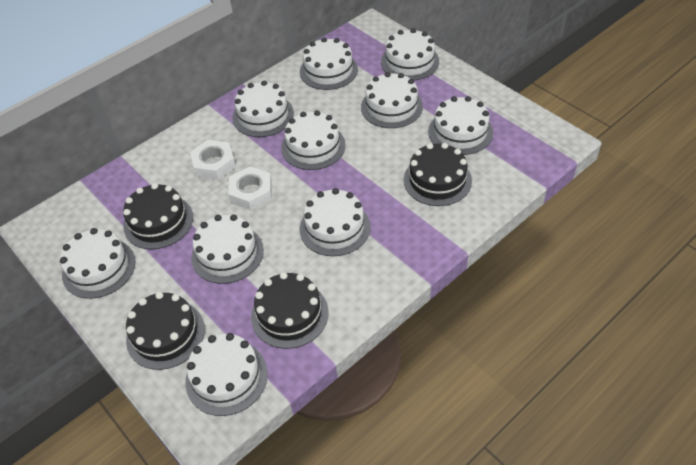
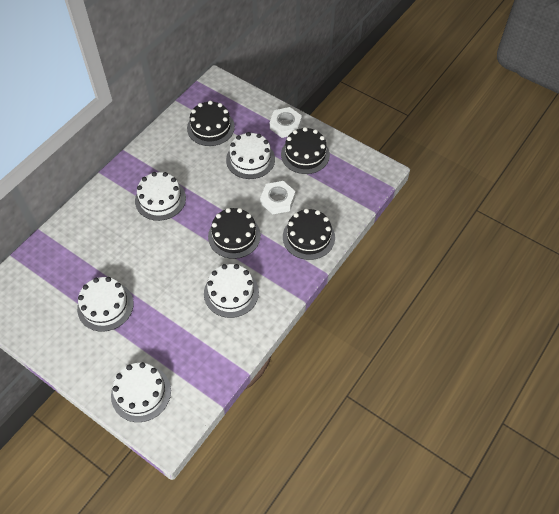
white cake: 10 -> 5

